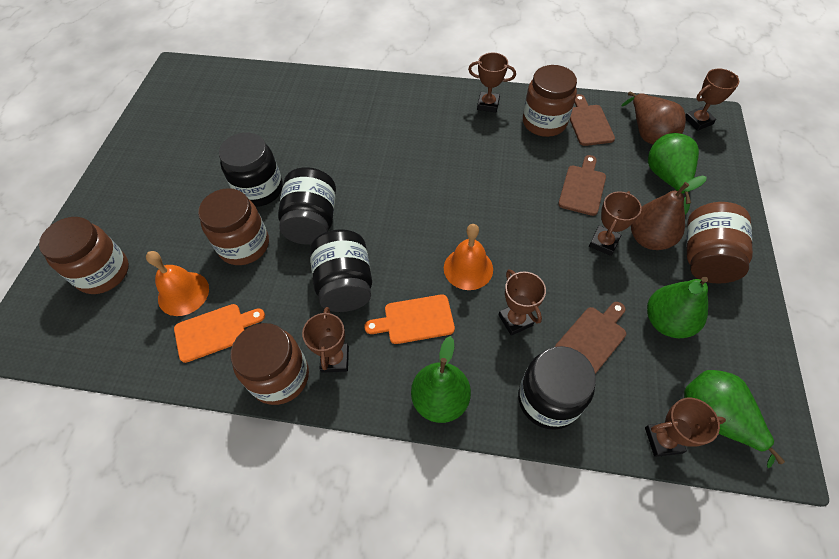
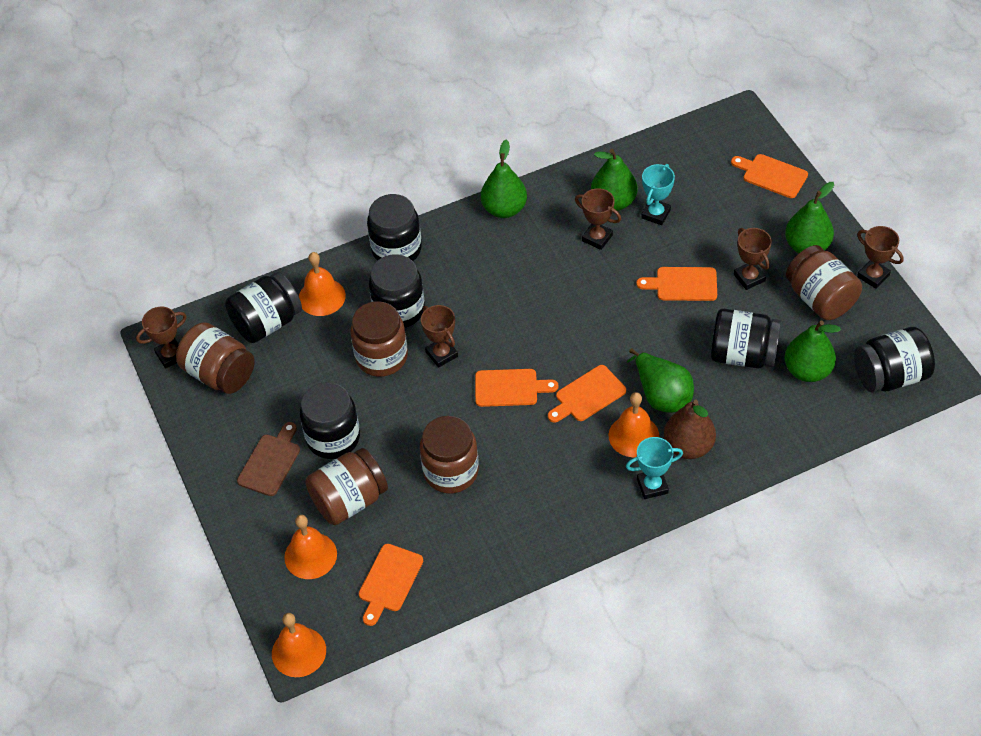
black jar: 4 -> 6
brown cutting board: 3 -> 1
brown pear: 2 -> 1
brown trophy: 6 -> 5
green pear: 4 -> 5
orange bell: 2 -> 4
orange cutting board: 2 -> 5
turquoise trophy: 0 -> 2

